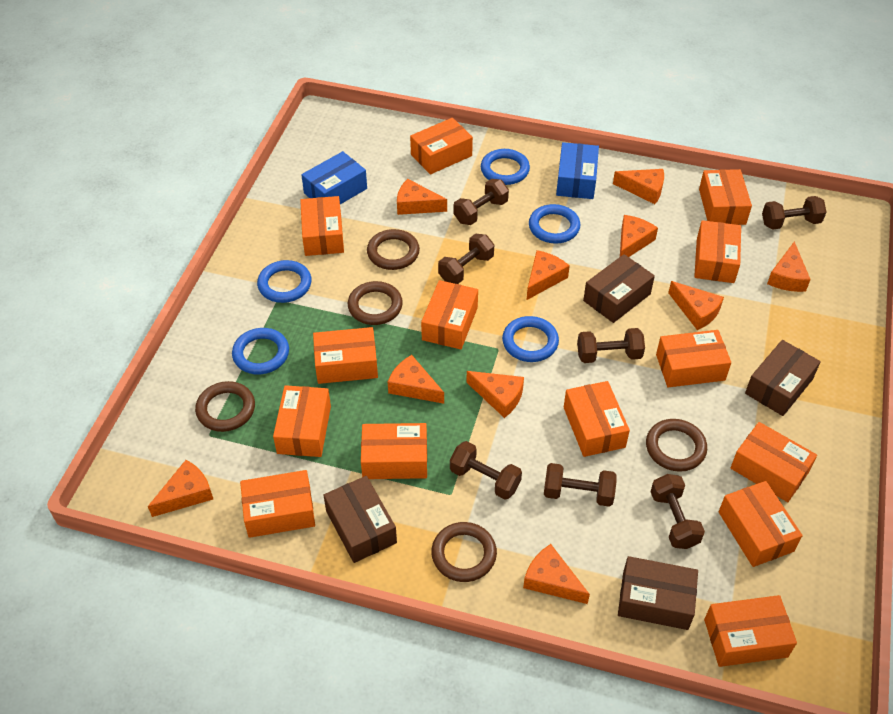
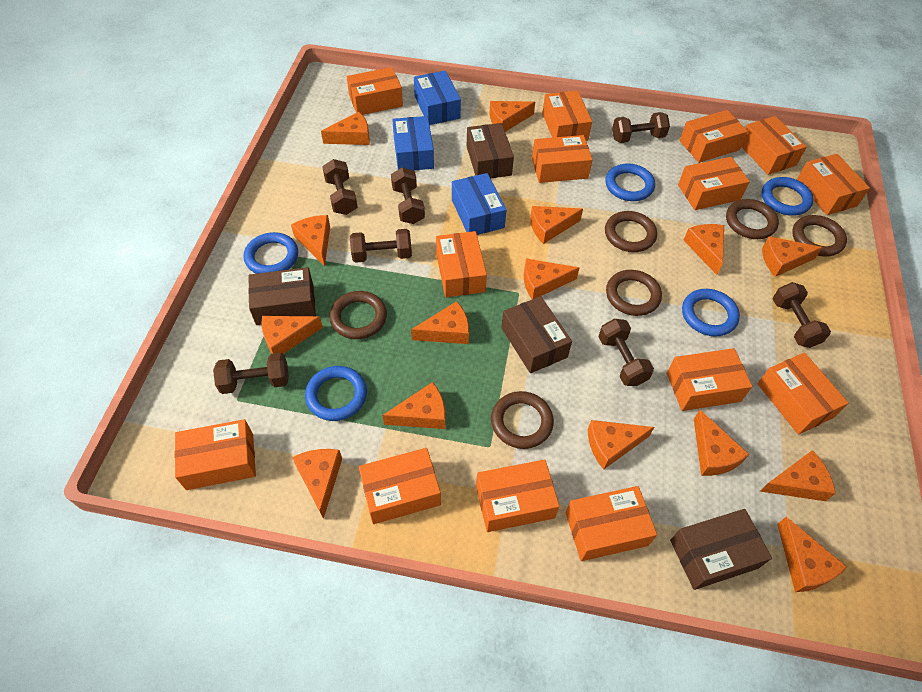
blue box: 2 -> 3
brown ring: 5 -> 6
orange cheese: 10 -> 15

